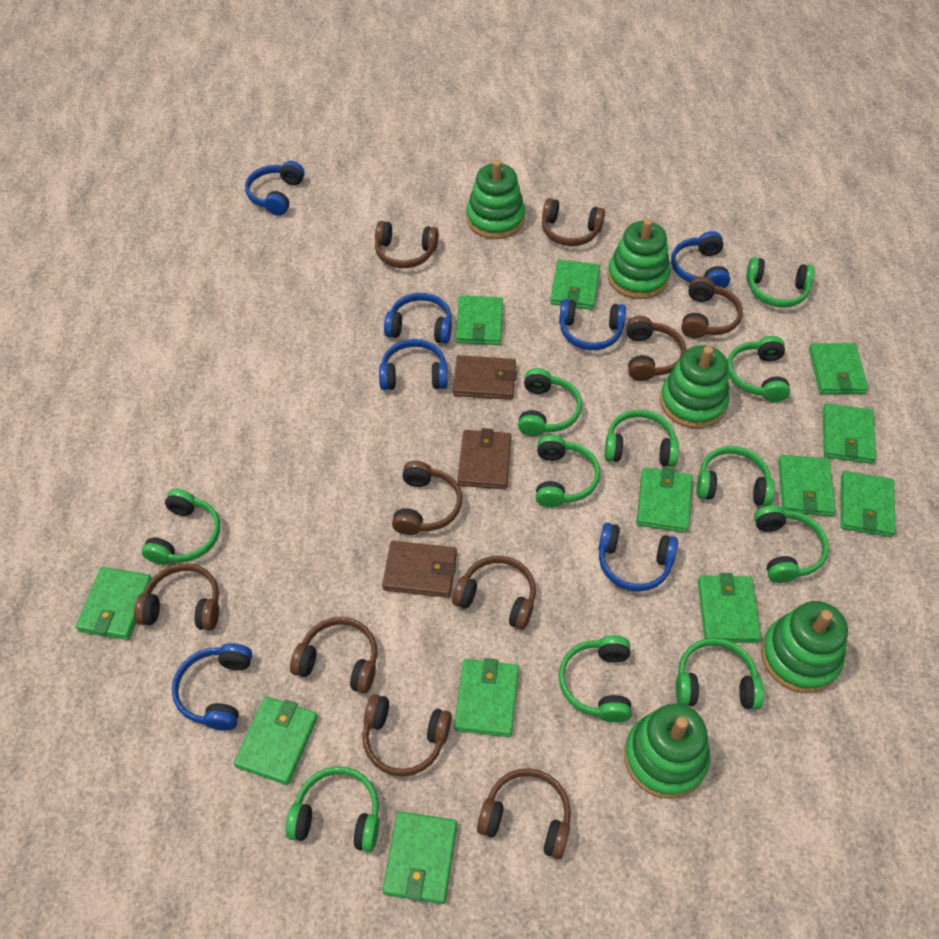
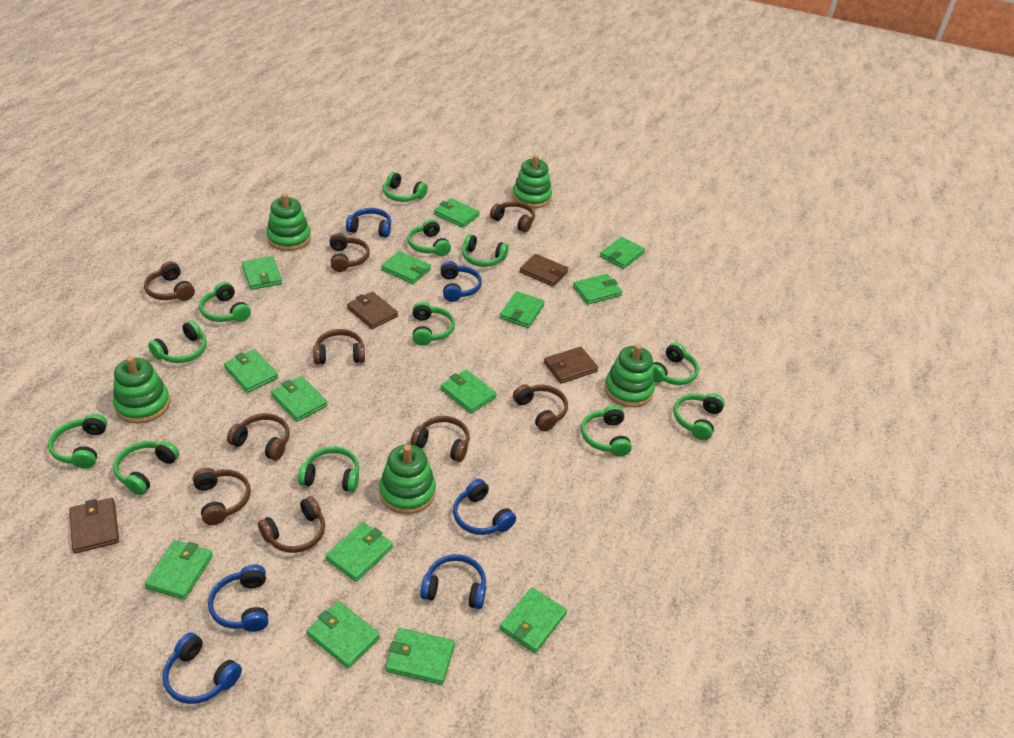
blue headphones: 7 -> 6
brown headphones: 10 -> 9
brown wallet: 3 -> 4
green headphones: 11 -> 12
green wallet: 12 -> 14

